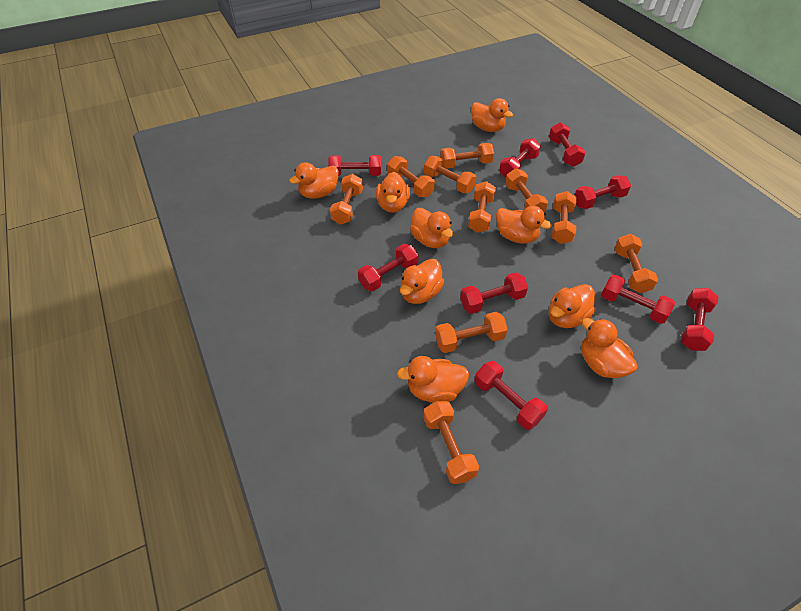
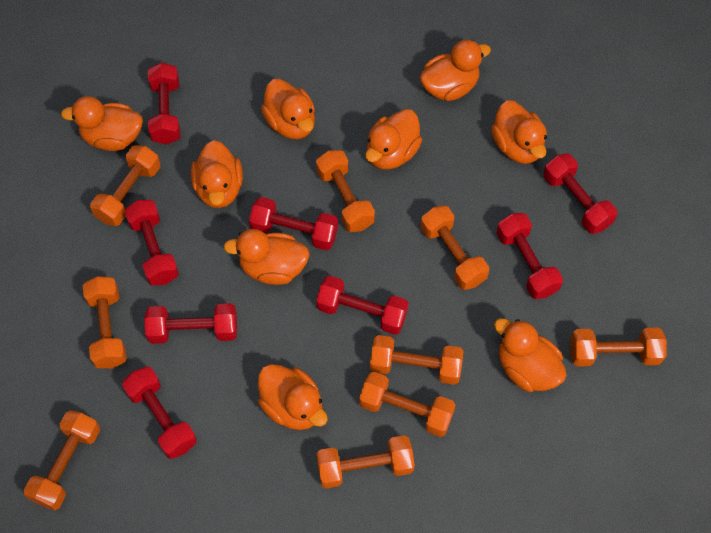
orange dumbbell: 10 -> 9
red dumbbell: 9 -> 8

